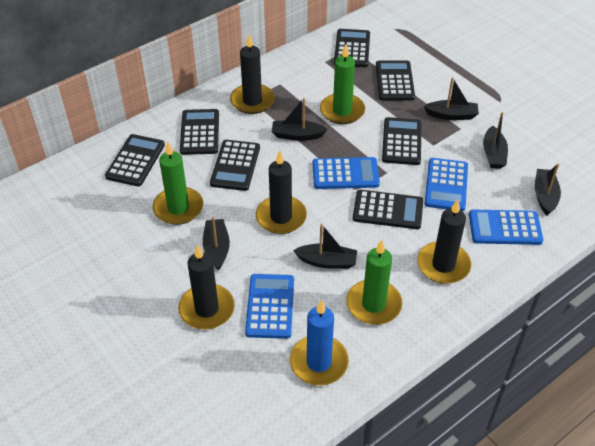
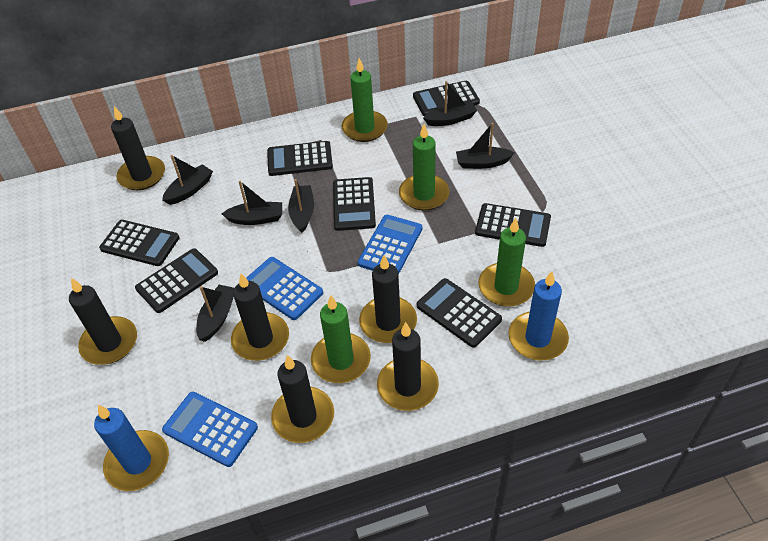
black candle: 4 -> 6
blue calculator: 4 -> 3
blue candle: 1 -> 2
green candle: 3 -> 4

